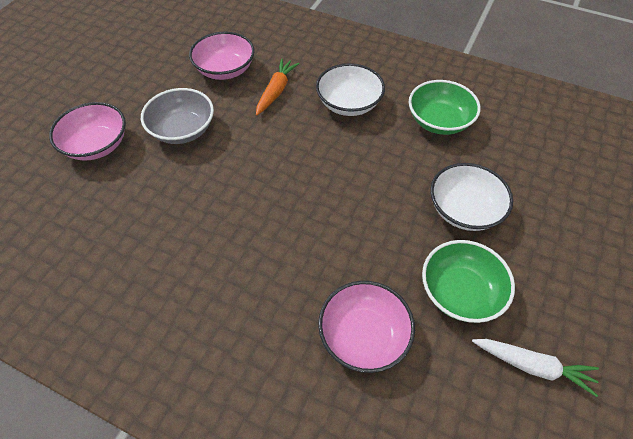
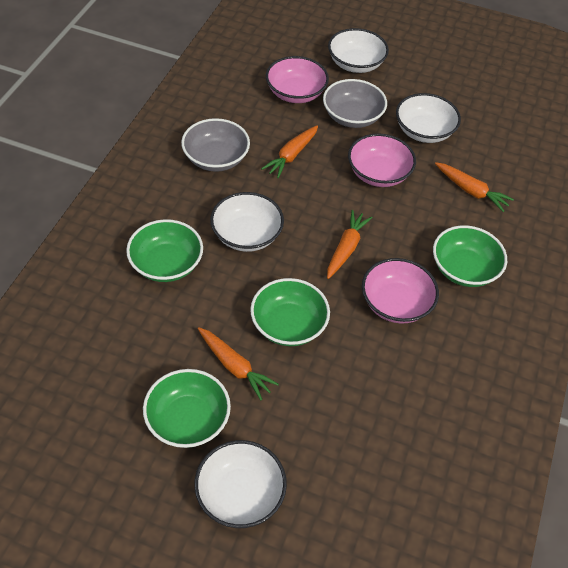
green bowl: 2 -> 4
grey bowl: 1 -> 2
orange carrot: 1 -> 4
white bowl: 2 -> 4
white carrot: 1 -> 0

